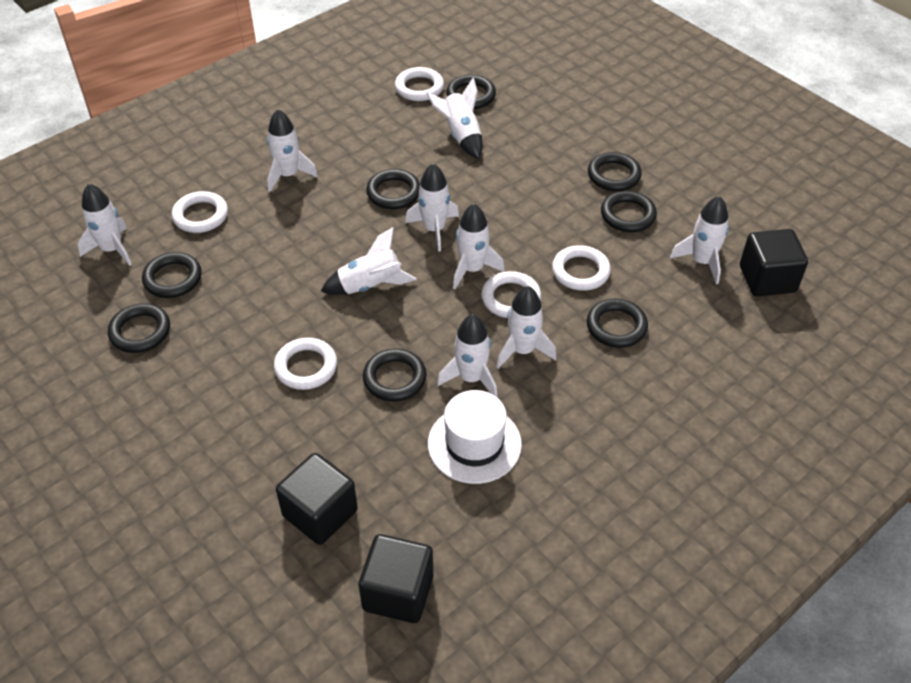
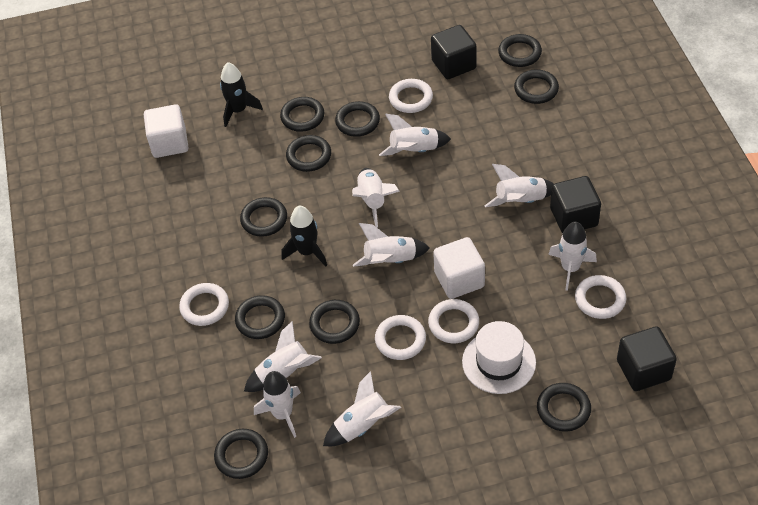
black ring: 8 -> 10
black rocket: 0 -> 2
white cube: 0 -> 2
white rocket: 9 -> 8

